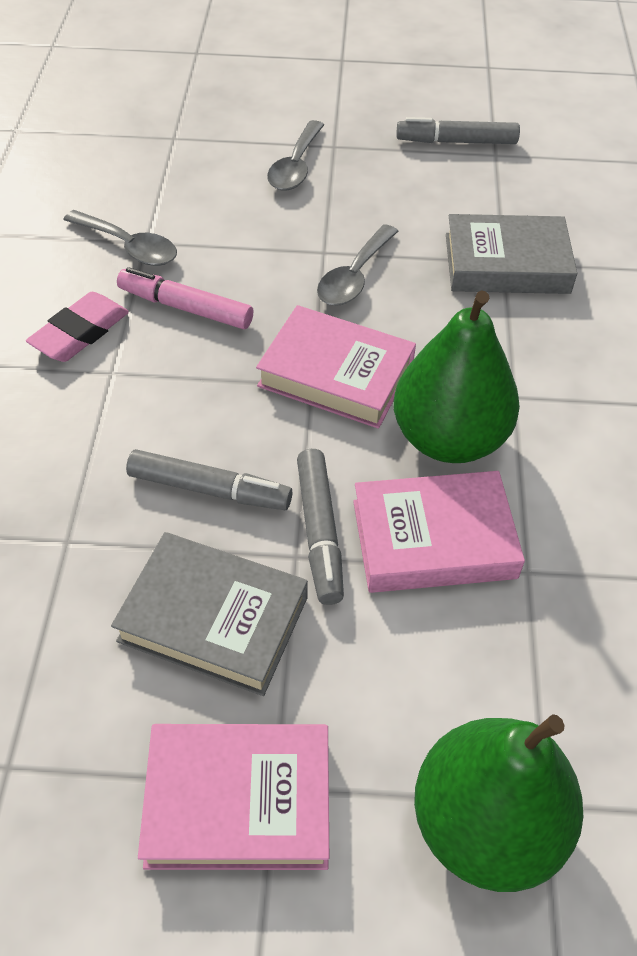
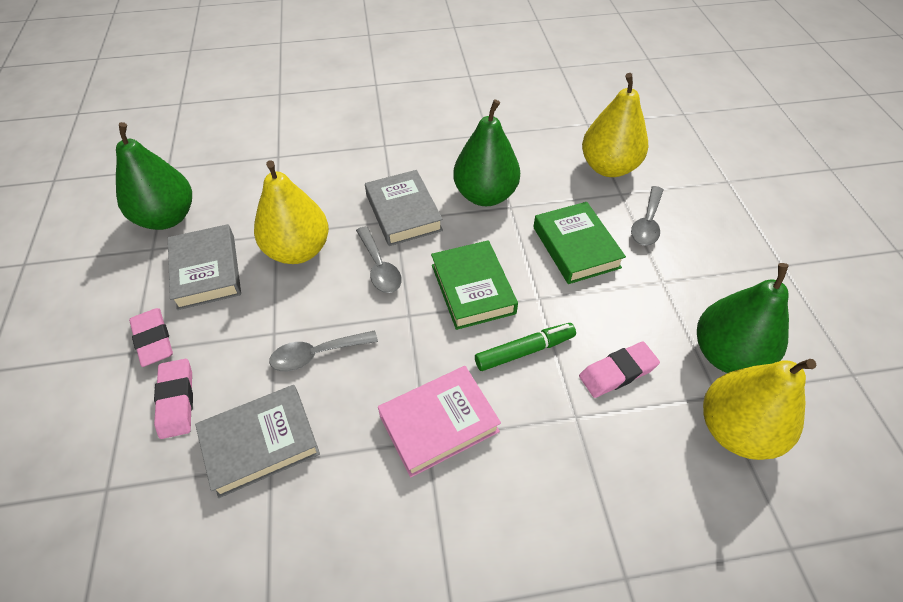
green book: 0 -> 2
green marker: 0 -> 1
green pear: 2 -> 3
grey book: 2 -> 3
grey marker: 3 -> 0
pink book: 3 -> 1
pink eraser: 1 -> 3
pink marker: 1 -> 0
yellow pear: 0 -> 3

